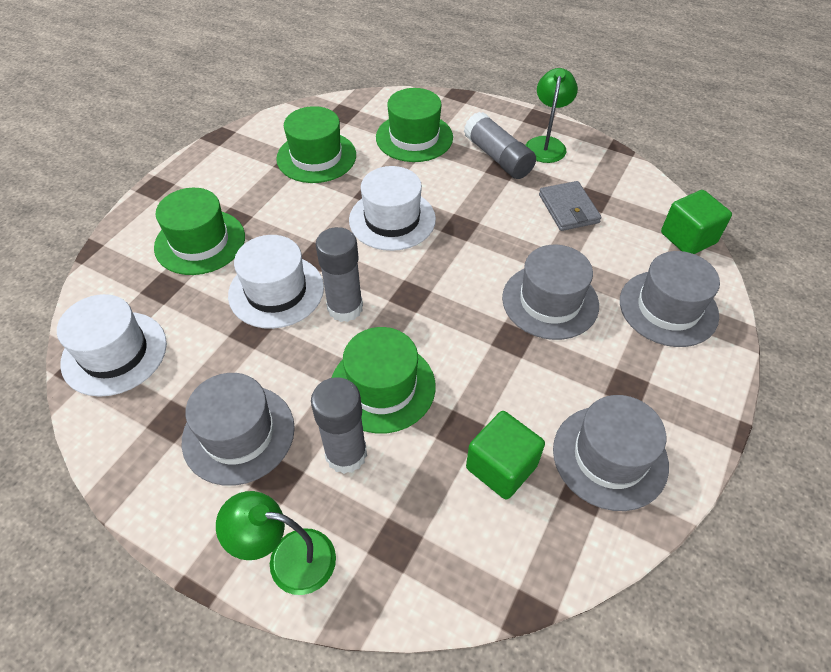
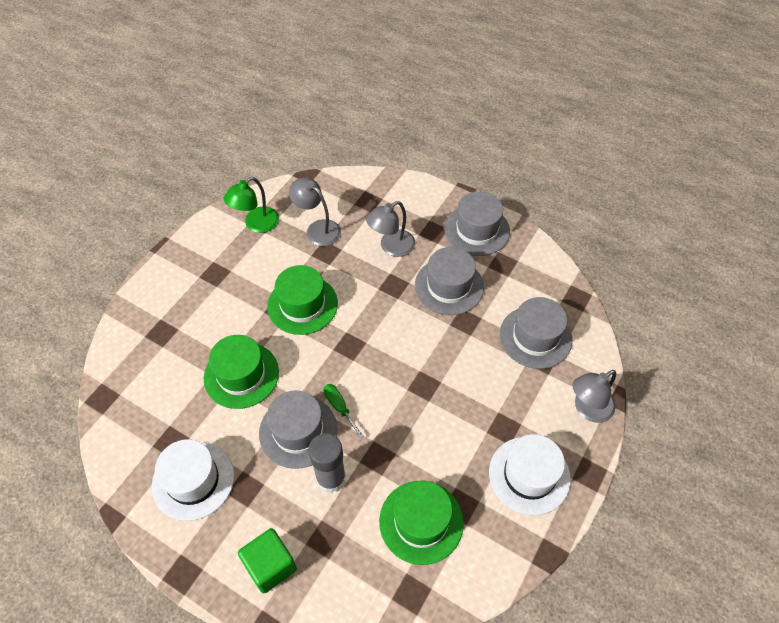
green cube: 2 -> 1
green hat: 4 -> 3
green lamp: 2 -> 1
green screwdriver: 0 -> 1
grey glue stick: 3 -> 1
grey lamp: 0 -> 3
grey wallet: 1 -> 0
white hat: 3 -> 2

